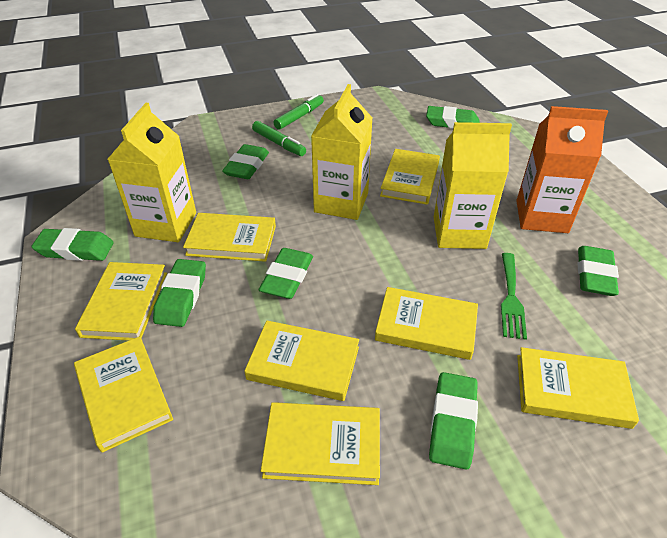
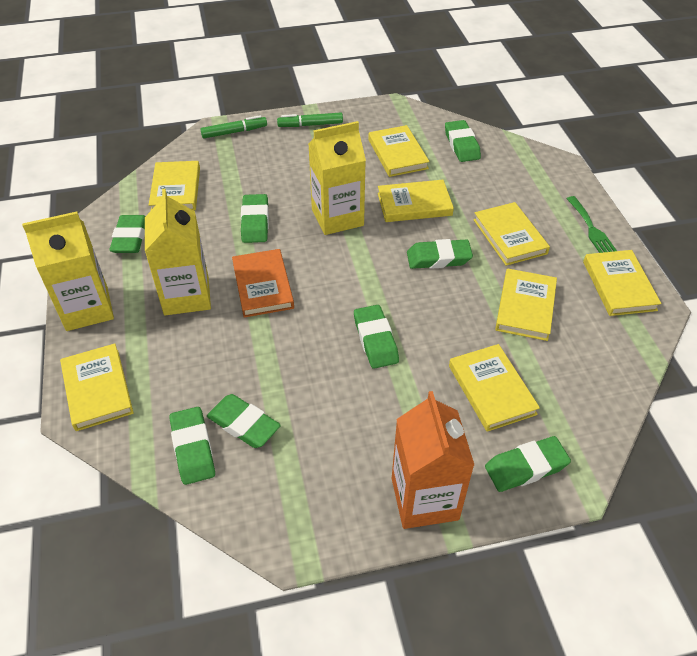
green eraser: 7 -> 8
orange book: 0 -> 1

